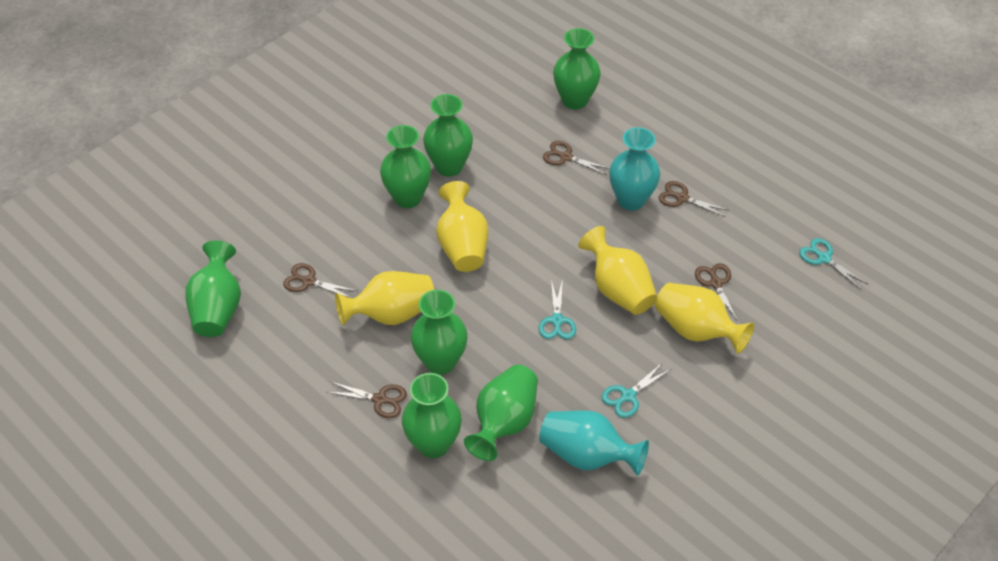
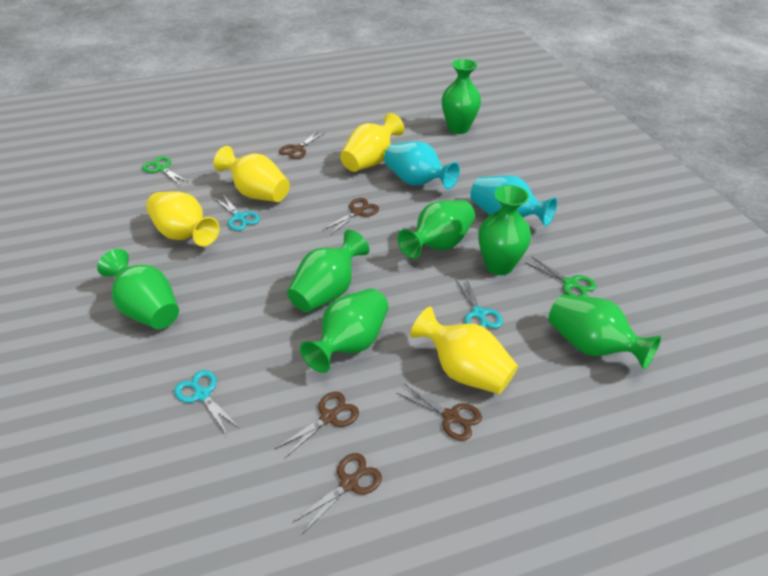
green scissors: 0 -> 2

